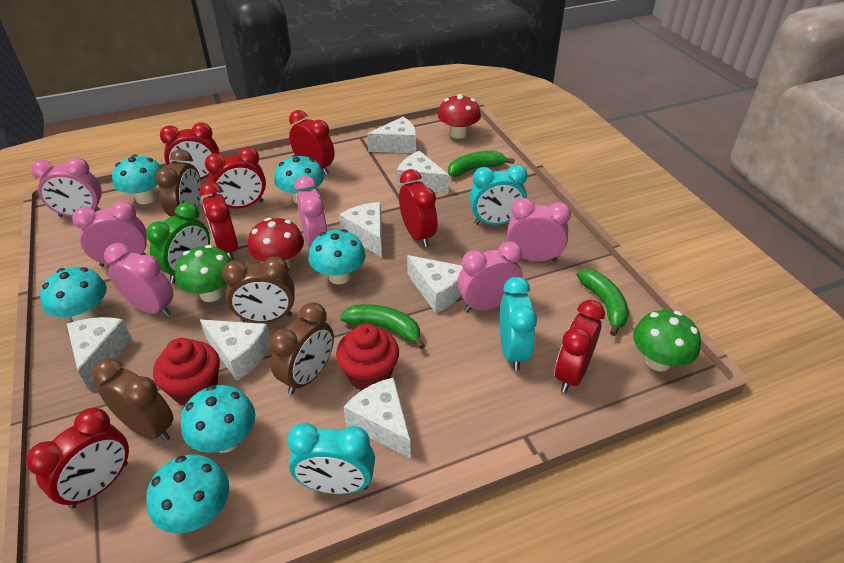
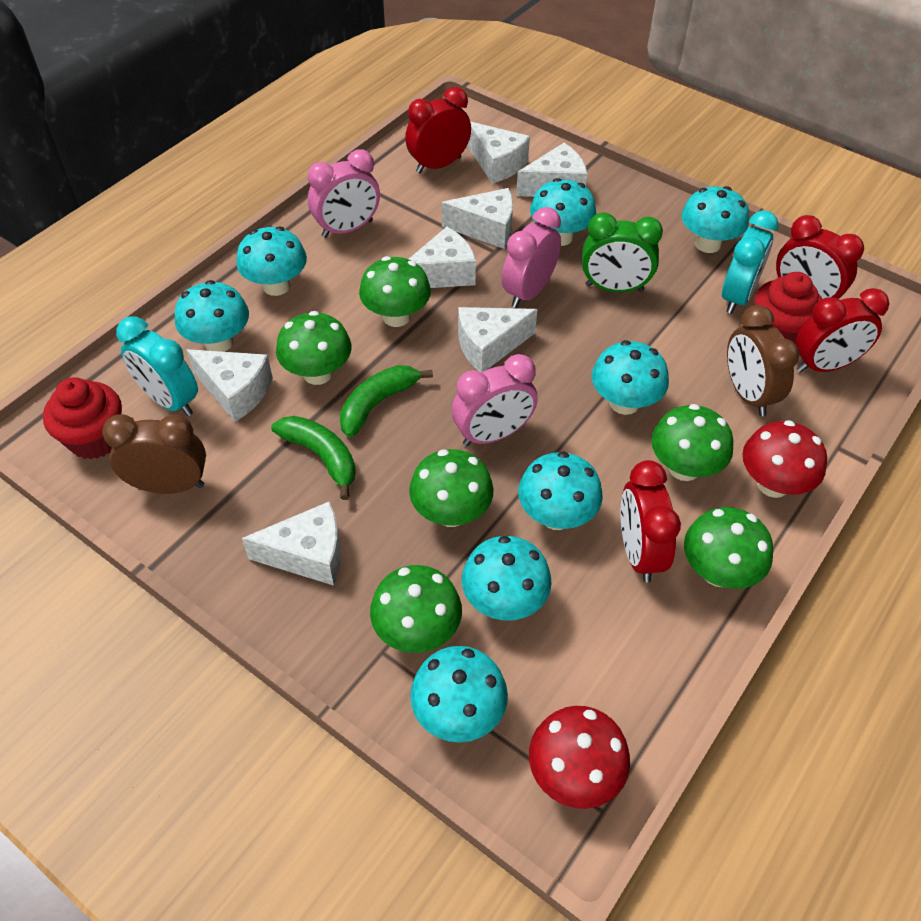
brown clock: 4 -> 2
green banana: 3 -> 2
green mushroom: 2 -> 6
pink clock: 6 -> 3
red clock: 7 -> 4
turquoise clock: 3 -> 2
turquoise mushroom: 6 -> 8

